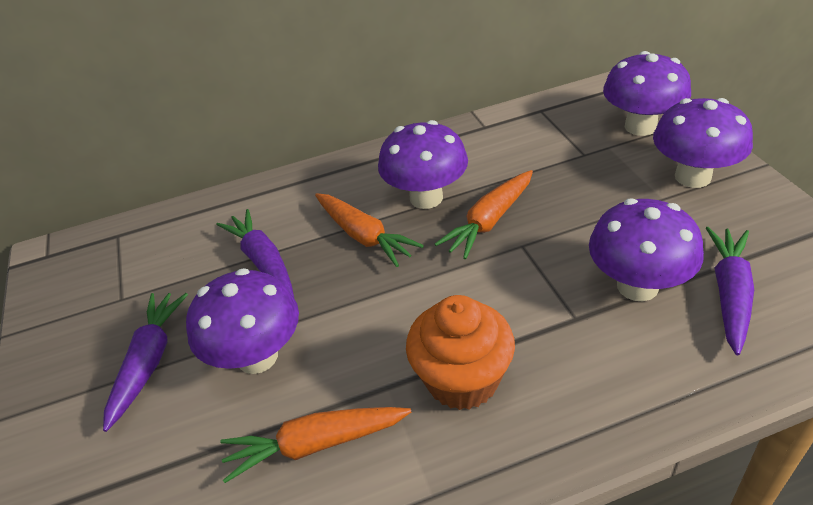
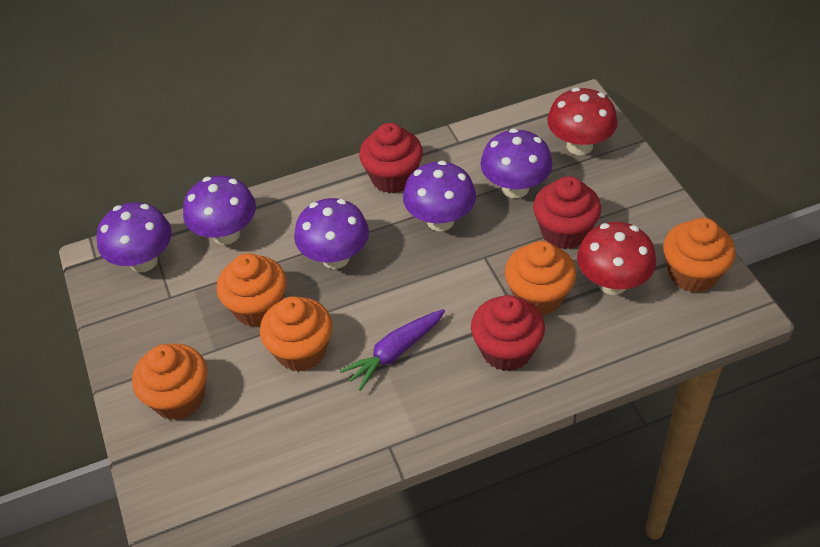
orange carrot: 3 -> 0
orange cupcake: 1 -> 5
purple carrot: 3 -> 1
red cupcake: 0 -> 3
red mushroom: 0 -> 2

